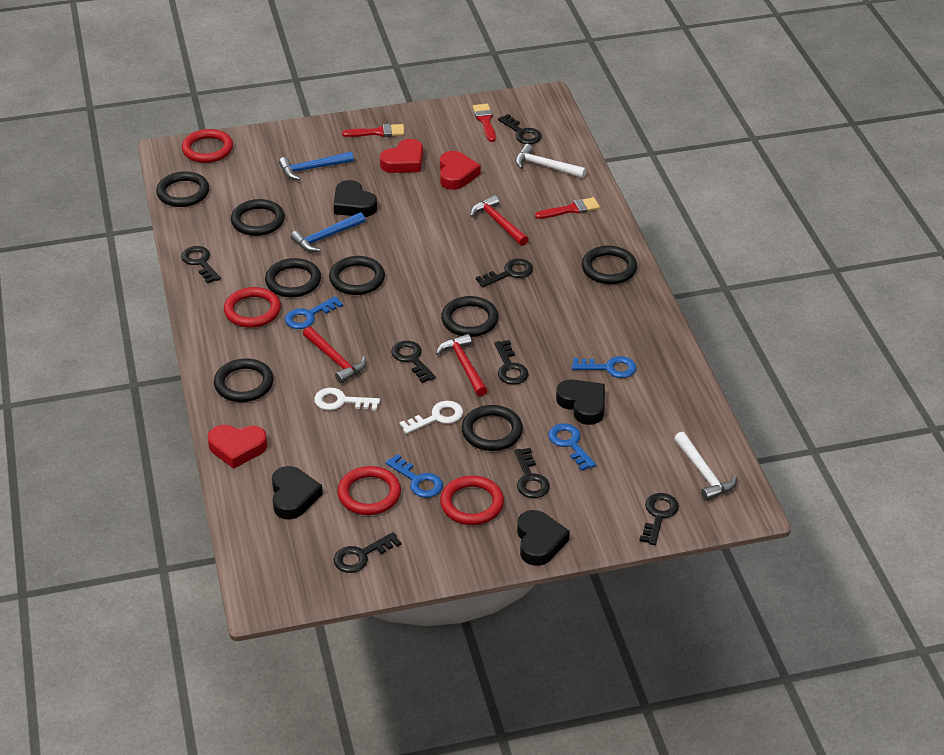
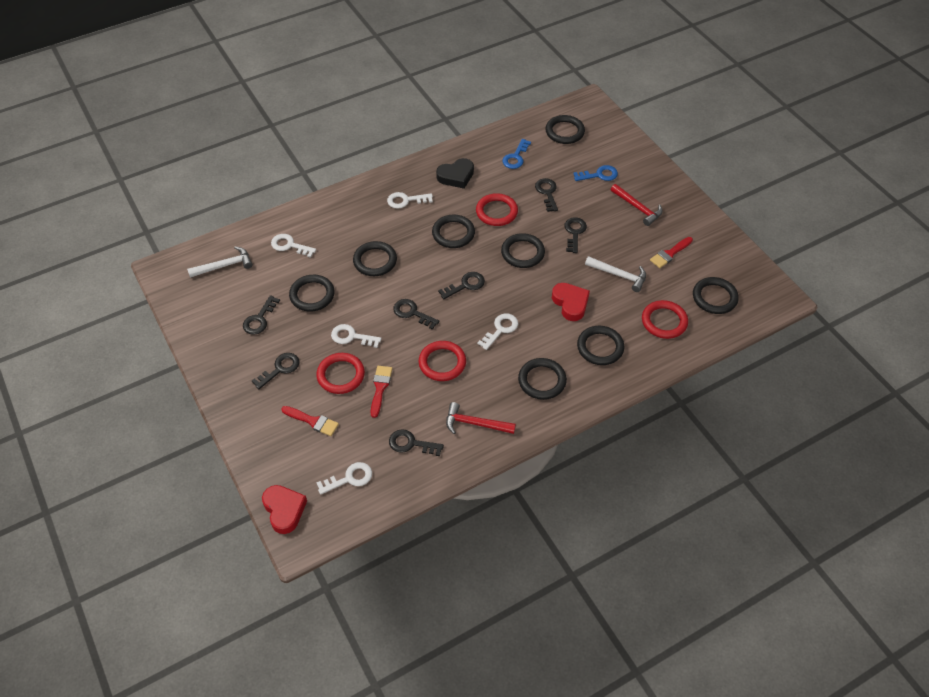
black heart: 4 -> 1
black key: 8 -> 7
blue hammer: 2 -> 0
blue key: 4 -> 2
red hammer: 3 -> 2
red heart: 3 -> 2
white key: 2 -> 5

